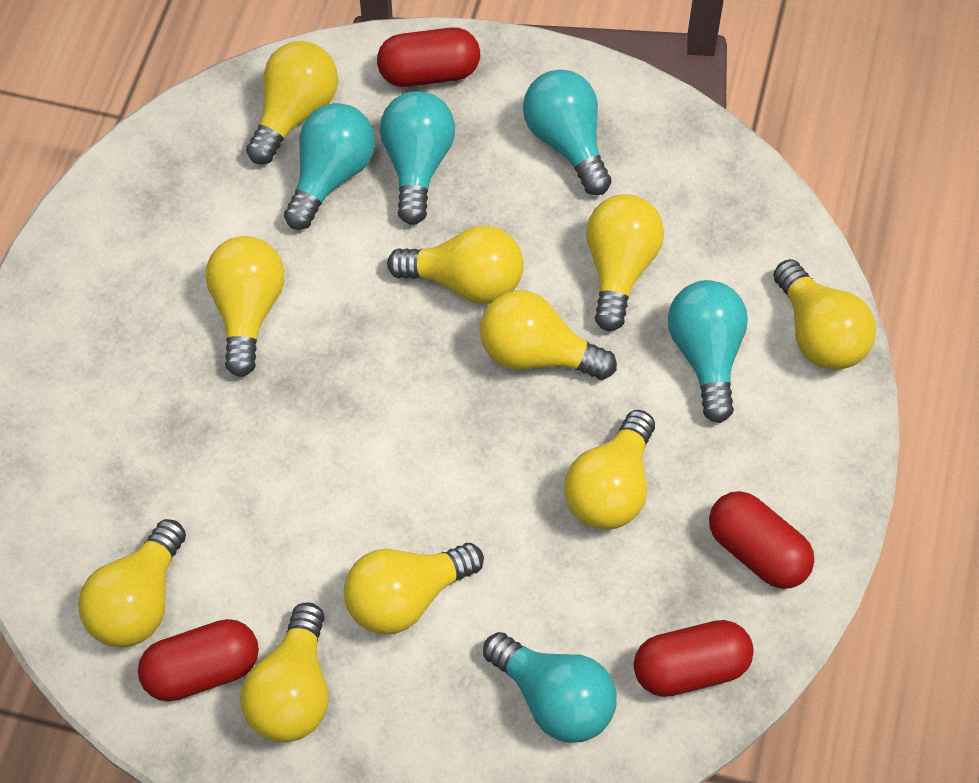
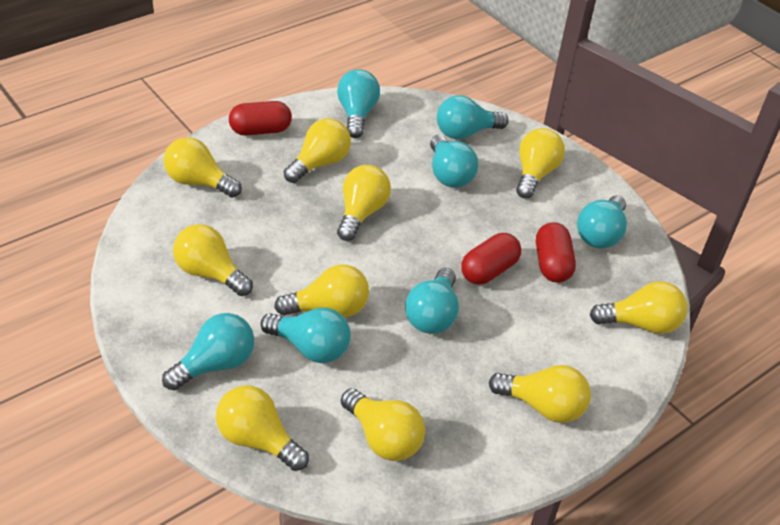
red capsule: 4 -> 3
turquoise light bulb: 5 -> 7

